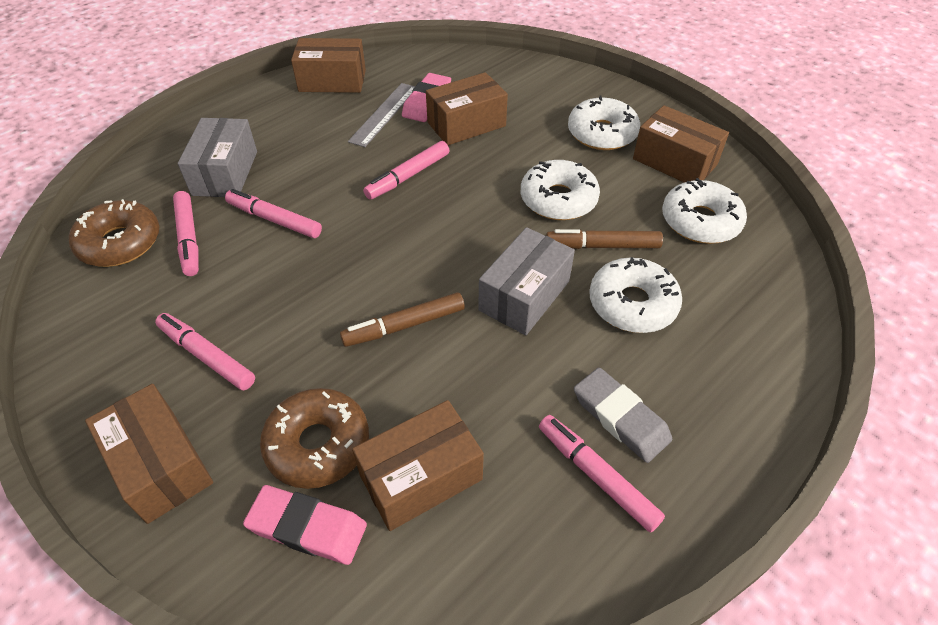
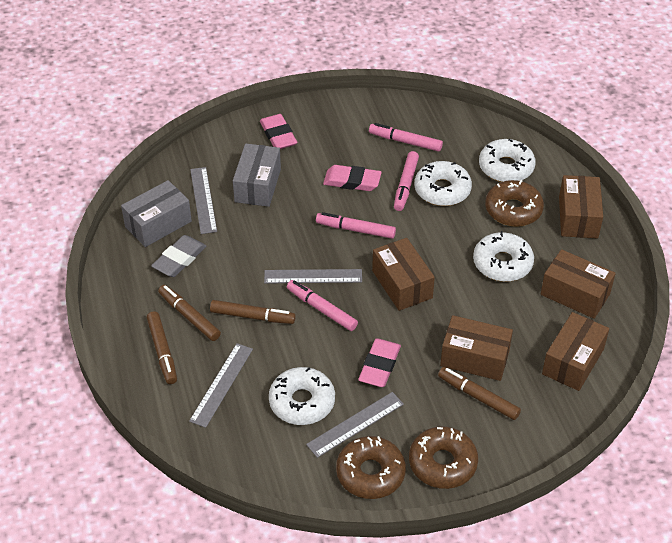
brown donut: 2 -> 3
brown marker: 2 -> 4
grey ruler: 1 -> 4
pink eraser: 2 -> 3
pink marker: 5 -> 4

